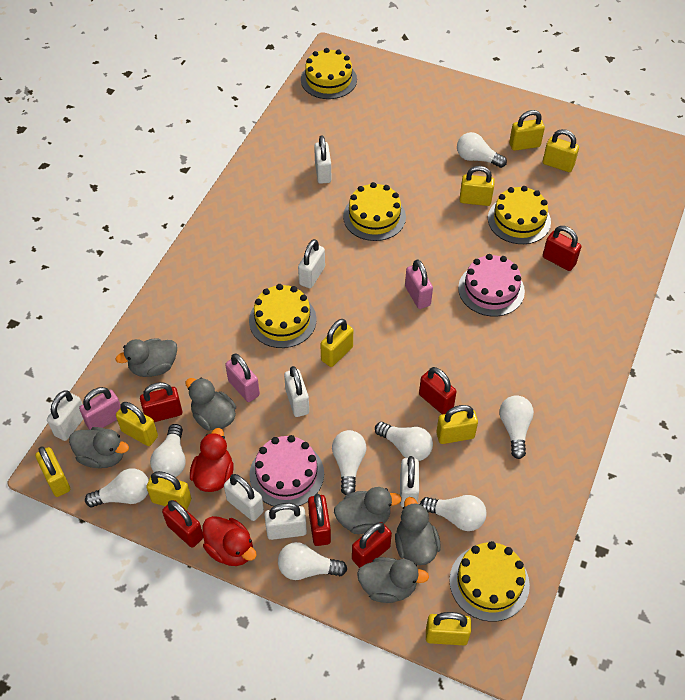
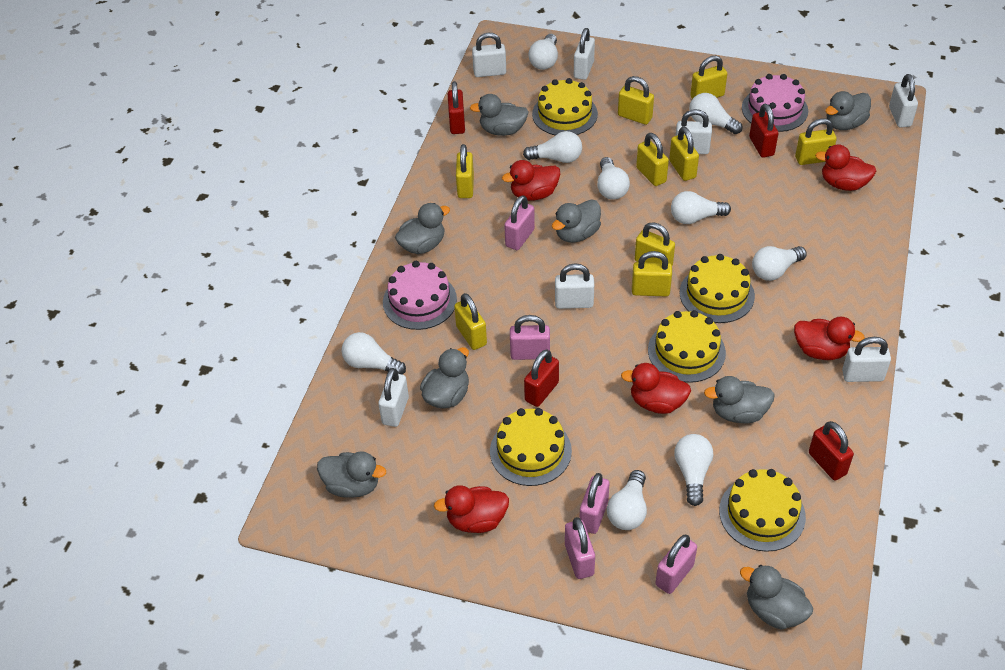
grey duck: 6 -> 8
pink padlock: 3 -> 5
red duck: 2 -> 5
red padlock: 6 -> 4
white light bulb: 8 -> 9

